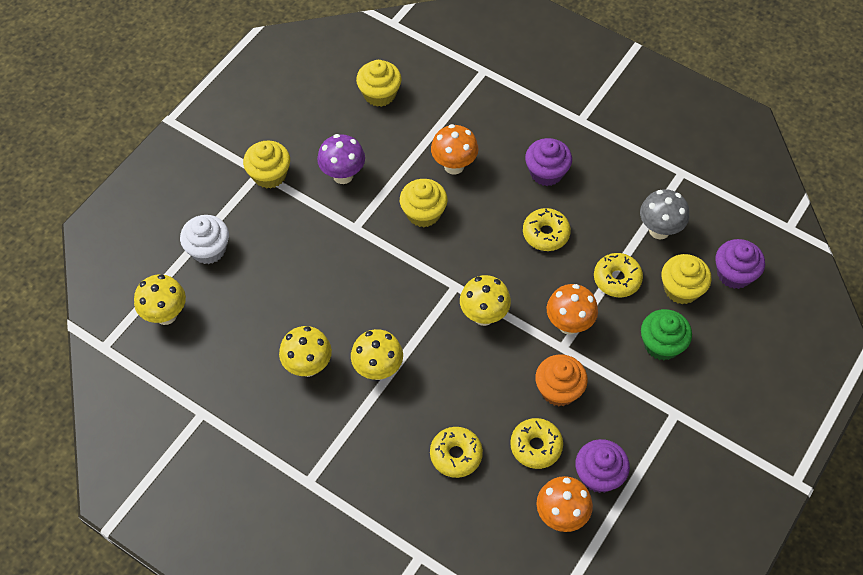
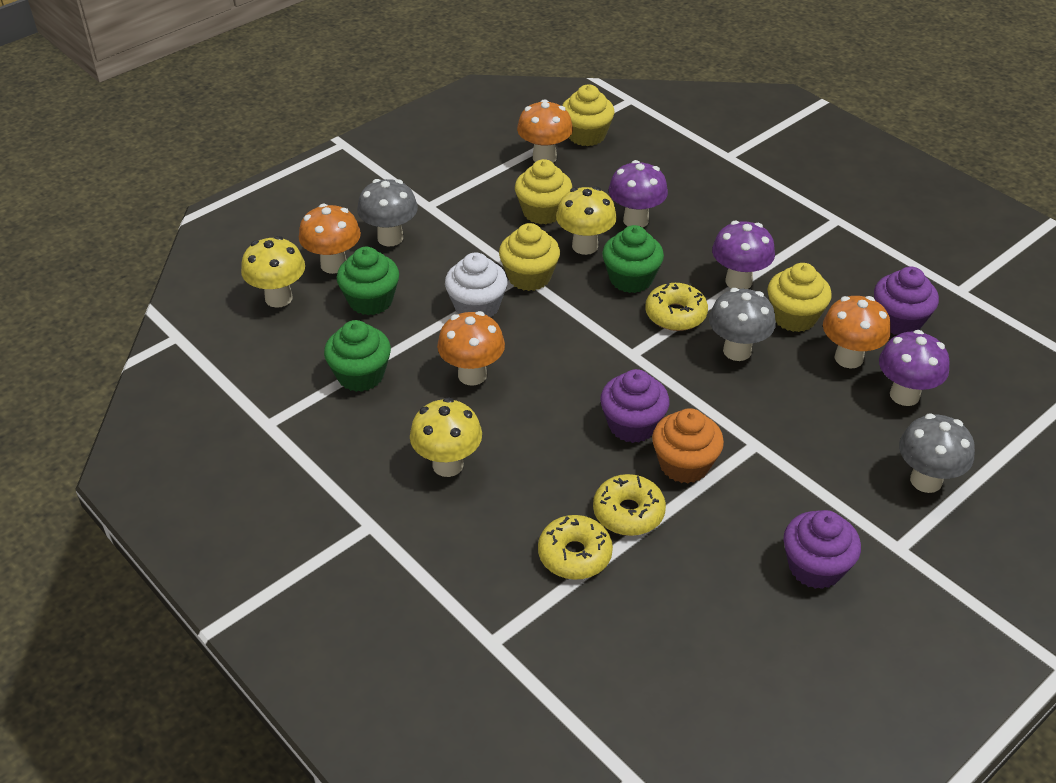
green cupcake: 1 -> 3
grey mushroom: 1 -> 3
orange mushroom: 3 -> 4
purple mushroom: 1 -> 3
yellow donut: 4 -> 3
yellow mushroom: 4 -> 3

